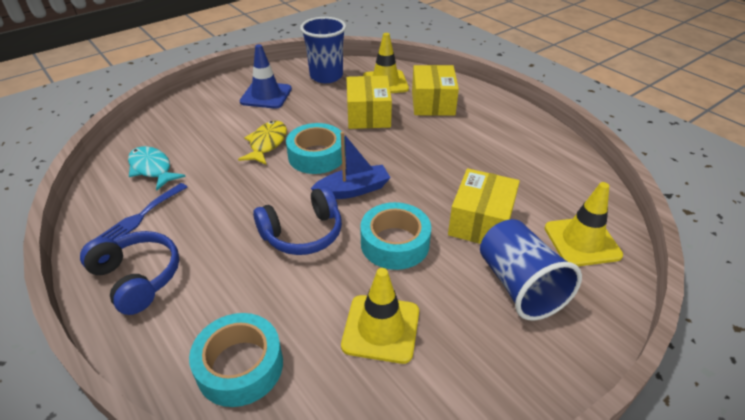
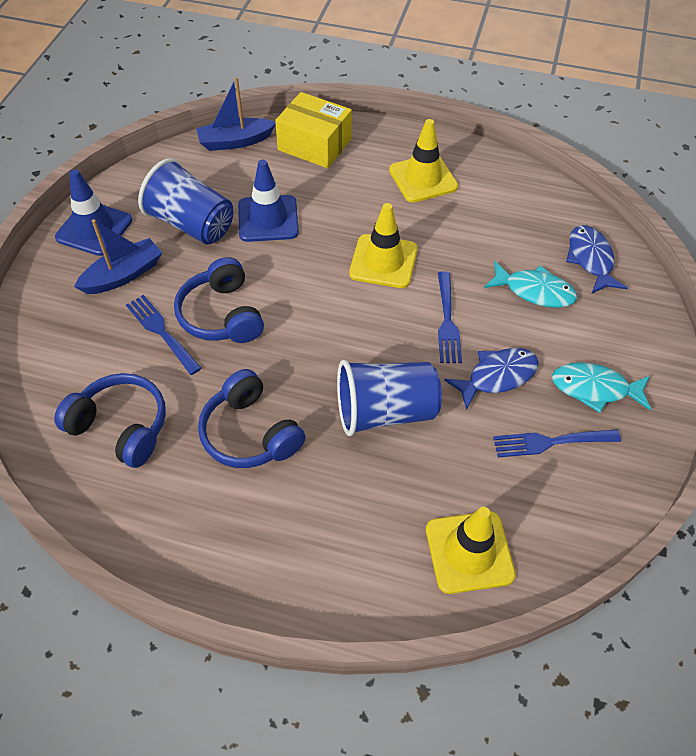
blue boat: 1 -> 2
blue fish: 0 -> 2
blue fork: 1 -> 3
blue headphones: 2 -> 3
blue traffic cone: 1 -> 2
turquoise fish: 1 -> 2
turquoise tape: 3 -> 0
yellow box: 3 -> 1
yellow fish: 1 -> 0

